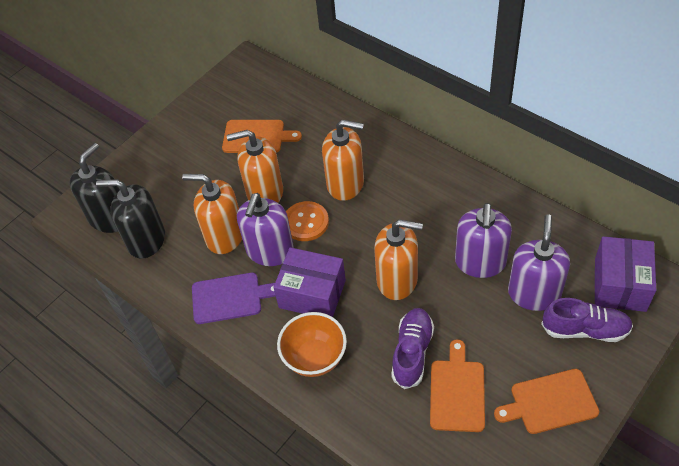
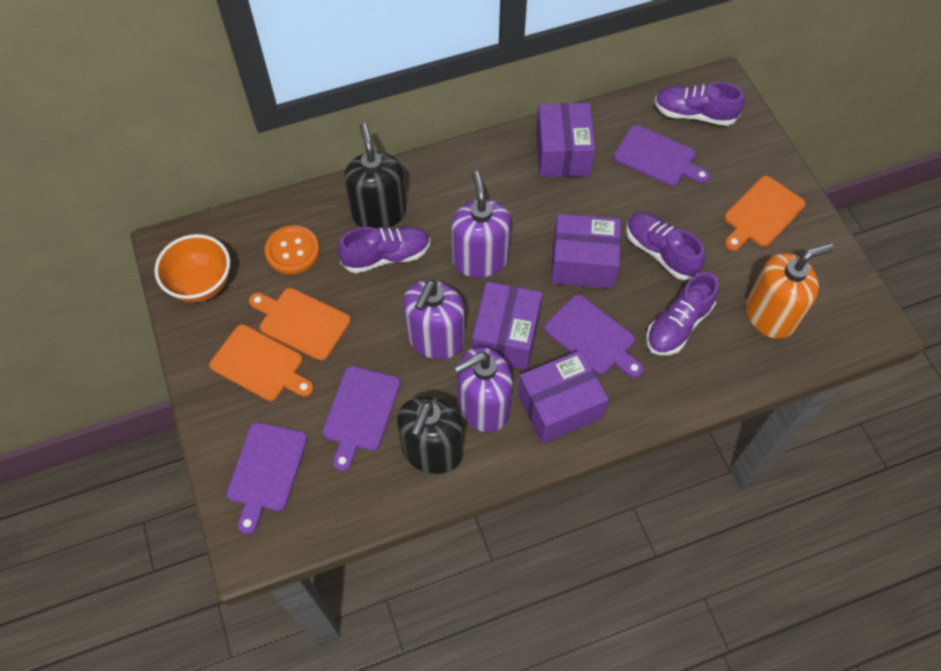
orange soap dispenser: 4 -> 1
purple box: 2 -> 4
purple cutting board: 1 -> 4
purple shoe: 2 -> 4

